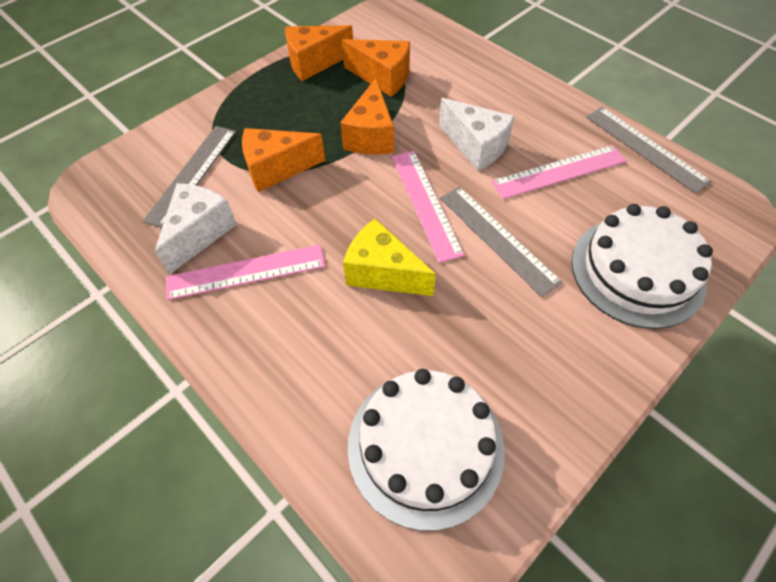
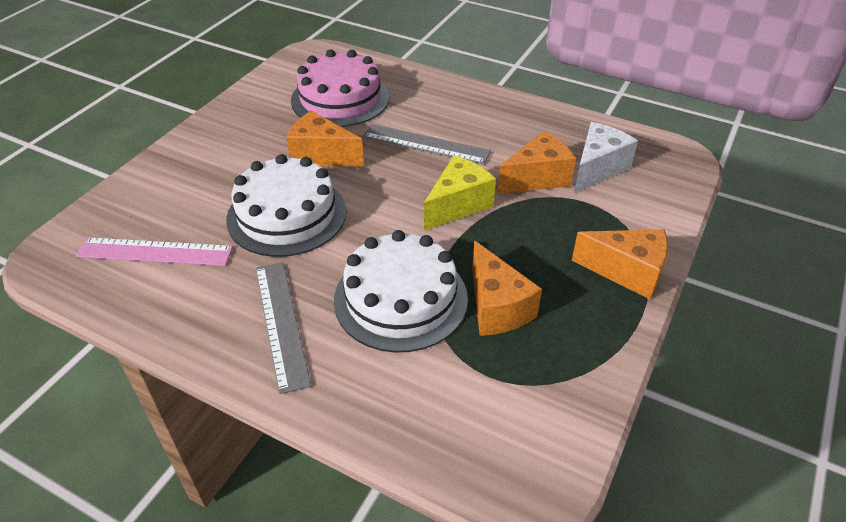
grey ruler: 3 -> 2
pink cake: 0 -> 1
pink ruler: 3 -> 1
white cheese: 2 -> 1

